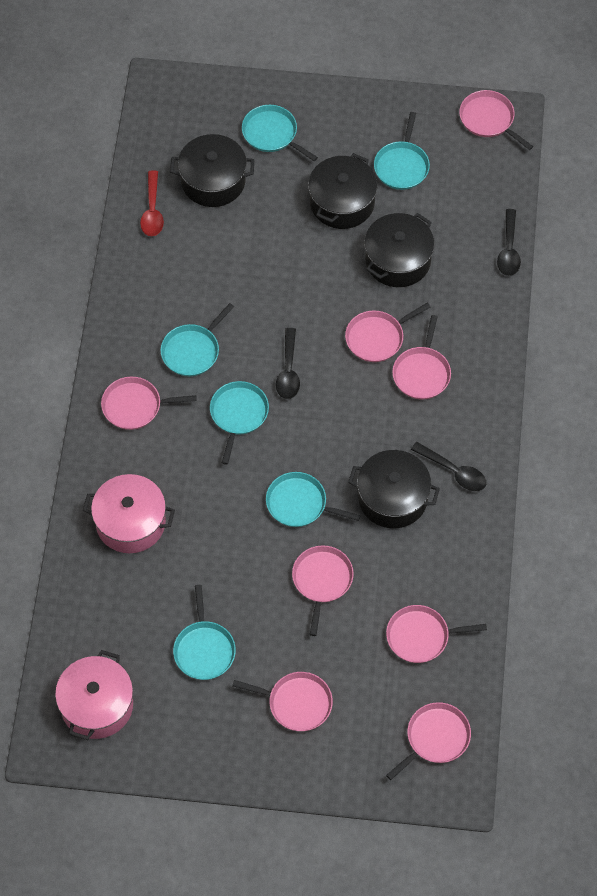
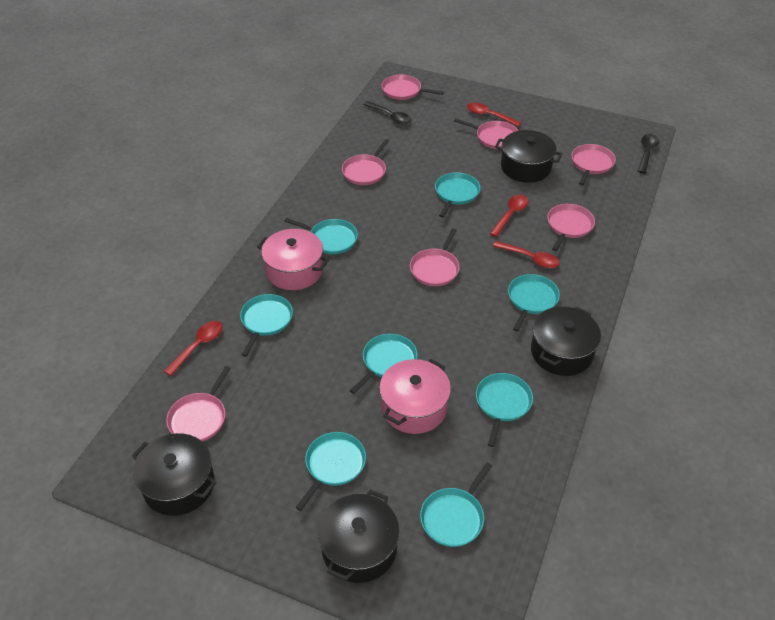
black spoon: 3 -> 2
pink pan: 8 -> 7
red spoon: 1 -> 4
turquoise pan: 6 -> 8

